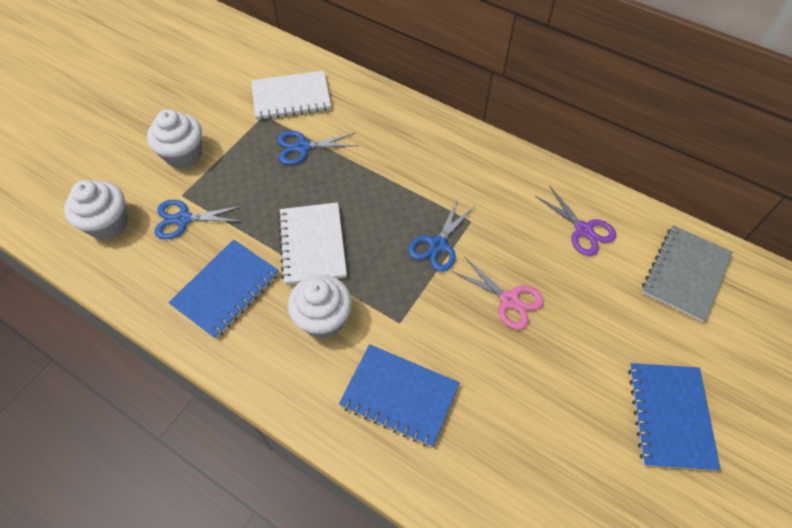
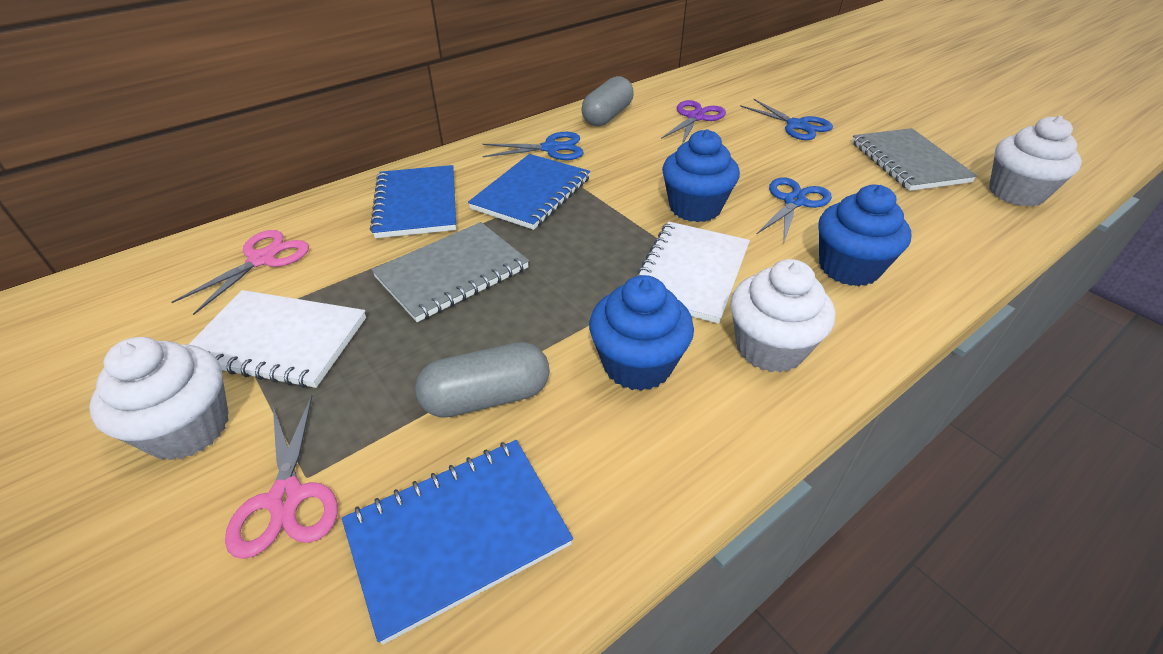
blue cupcake: 0 -> 3
grey capsule: 0 -> 2
grey notebook: 1 -> 2
pink scissors: 1 -> 2

